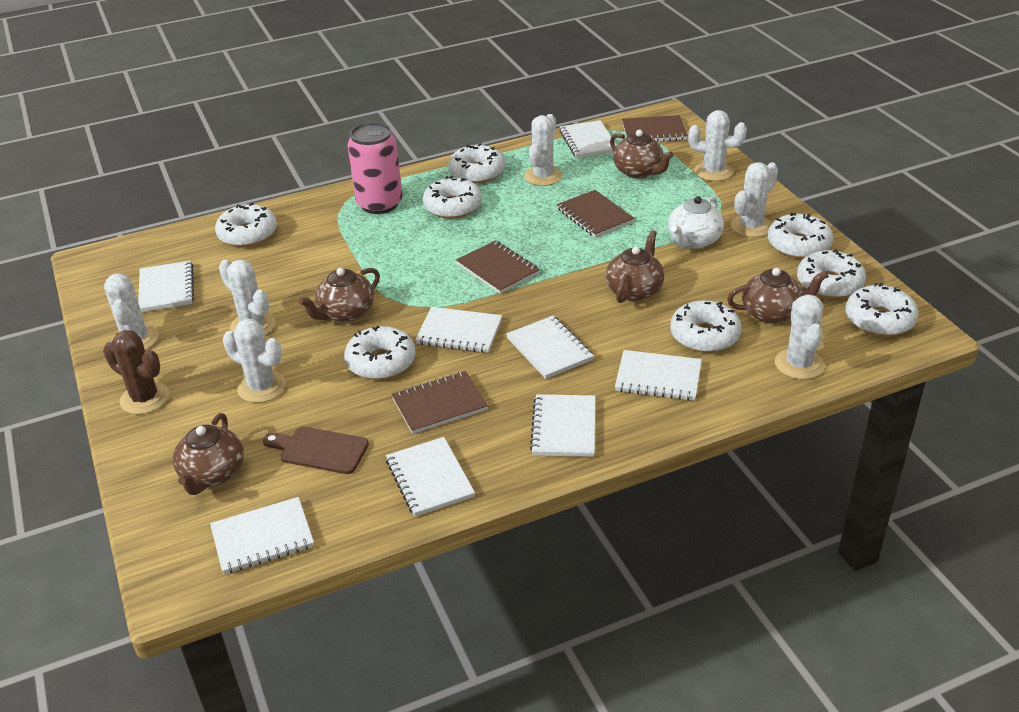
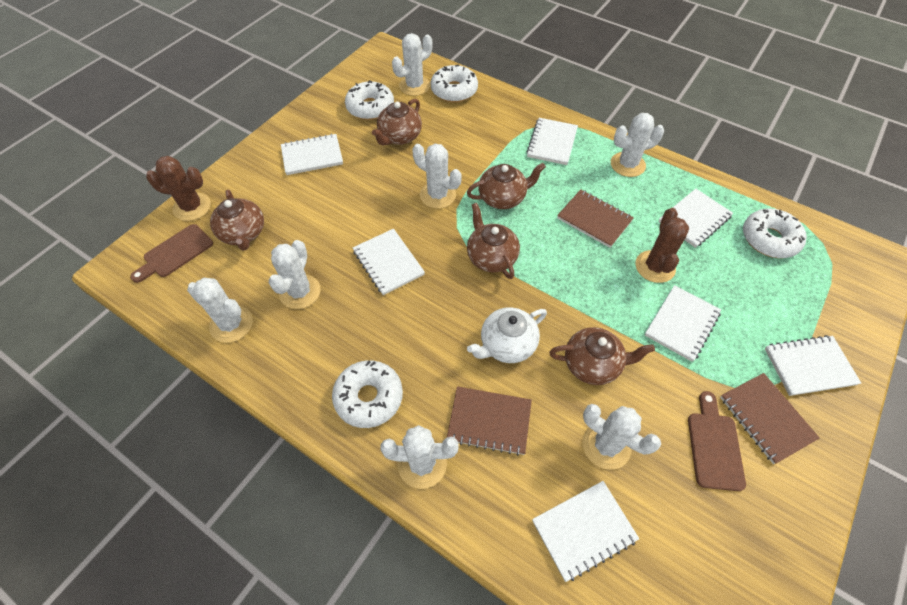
brown cactus: 1 -> 2
brown cutting board: 1 -> 2
brown notebook: 4 -> 3
pink can: 1 -> 0
white donut: 8 -> 4
white notebook: 8 -> 7

